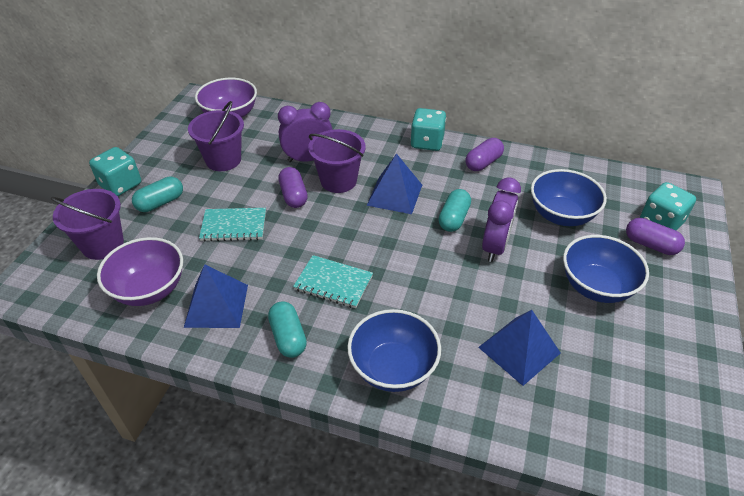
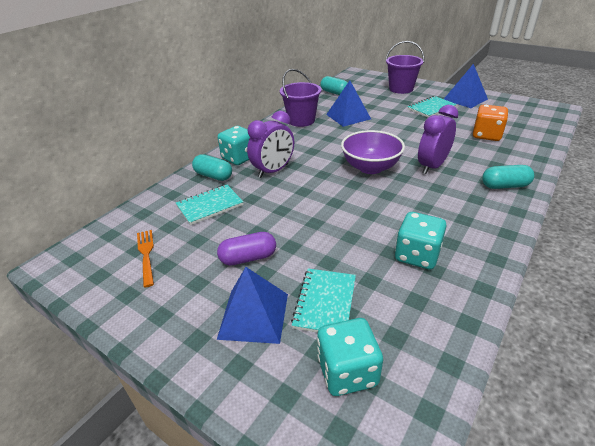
blue bowl: 3 -> 0
orange dice: 0 -> 1
orange fork: 0 -> 1
purple bowl: 2 -> 1
purple bucket: 3 -> 2
purple capsule: 3 -> 1
turquoise notebook: 2 -> 3

